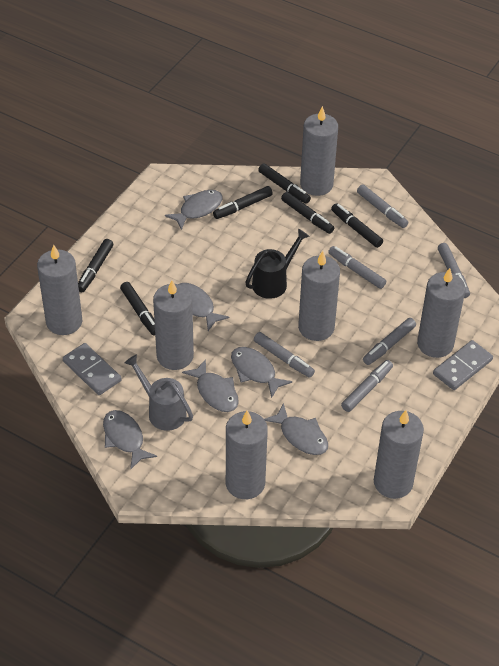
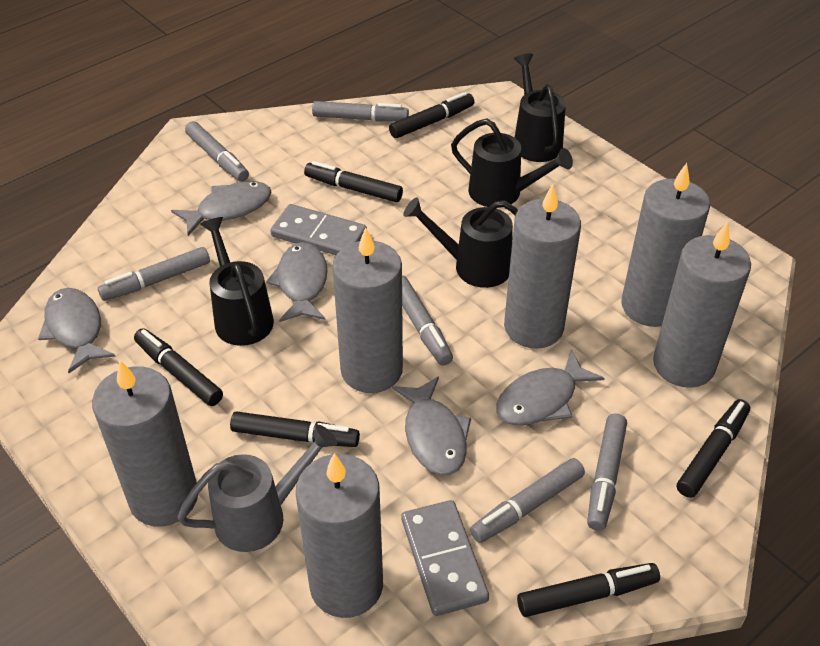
black watering can: 1 -> 4
grey candle: 7 -> 6
grey fish: 6 -> 5

